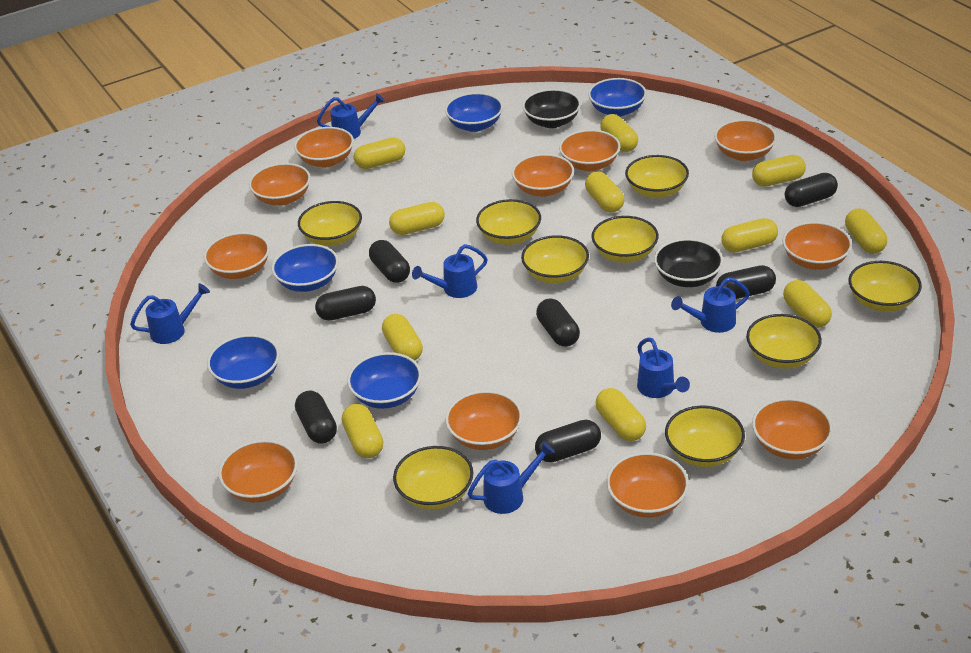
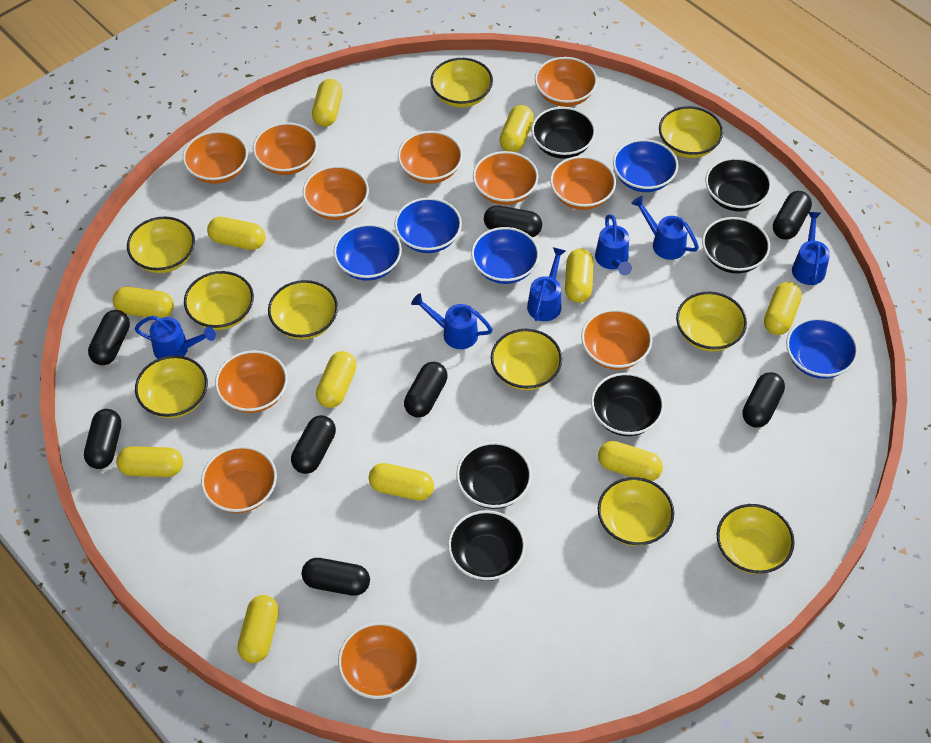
black bowl: 2 -> 6
black capsule: 7 -> 8
yellow bowl: 9 -> 10

